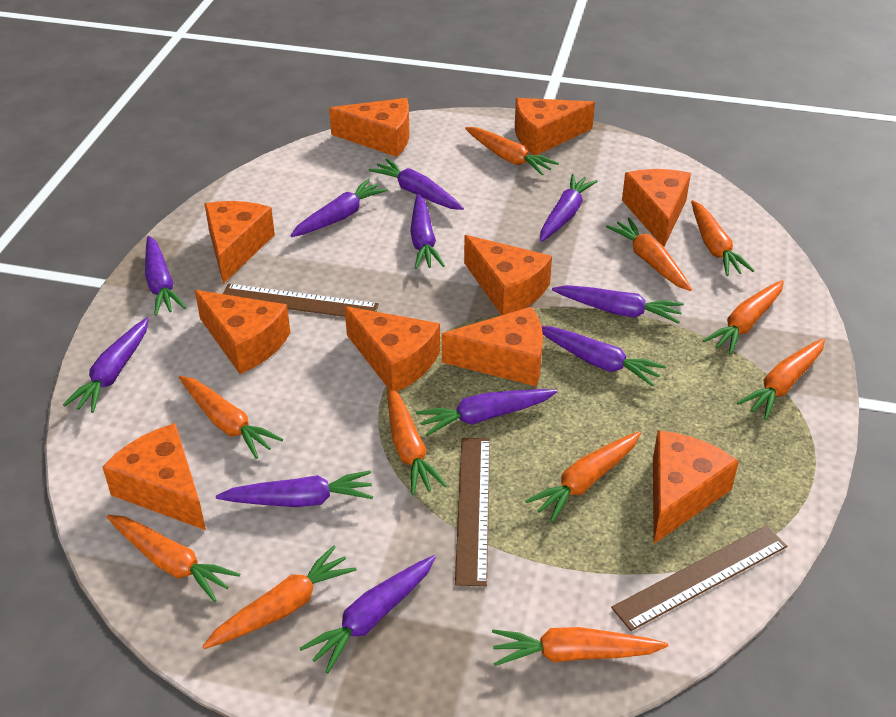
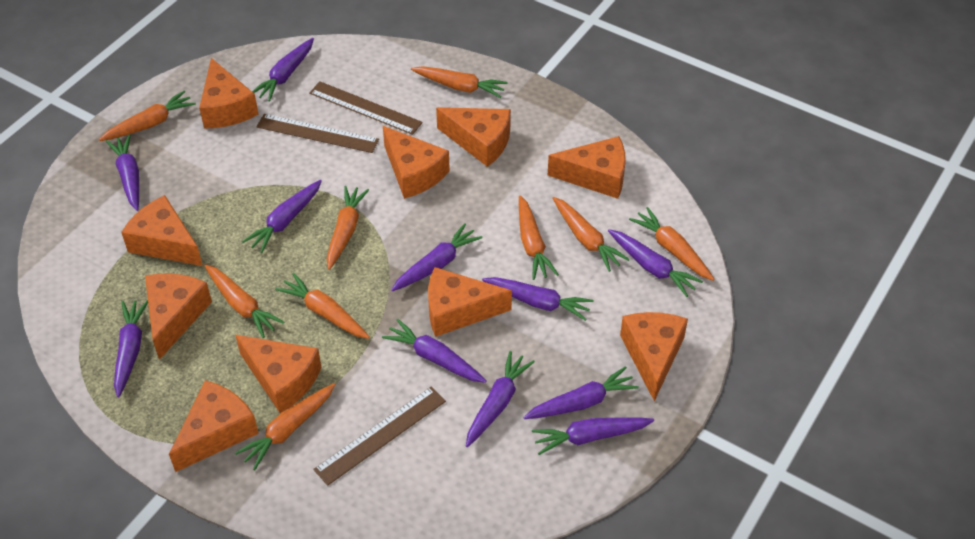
orange carrot: 11 -> 9

